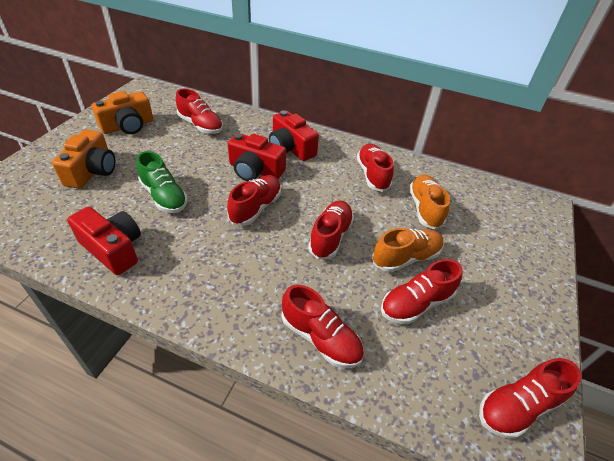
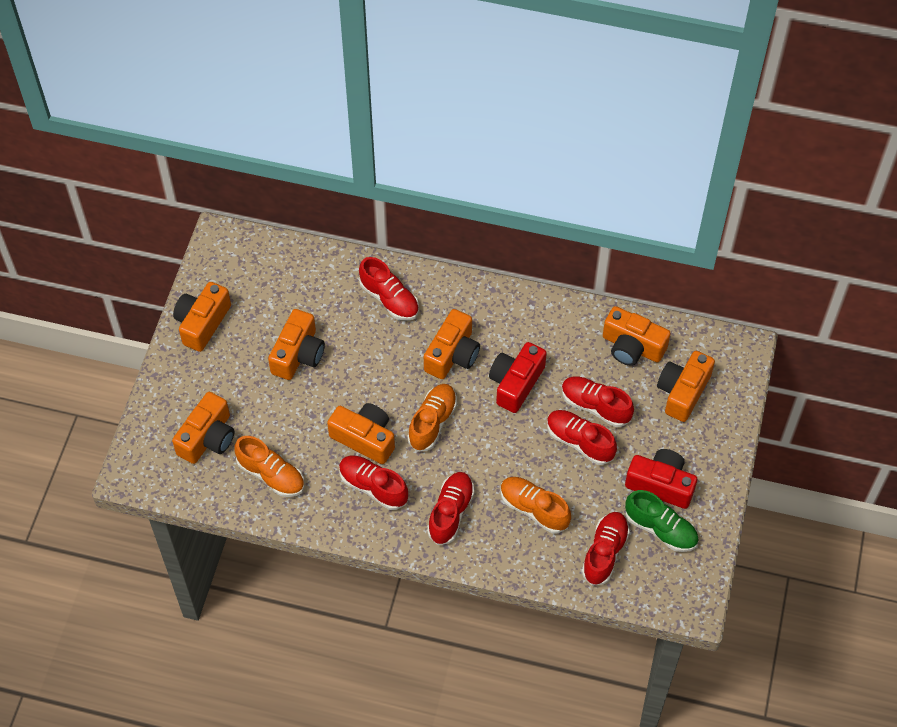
orange camera: 2 -> 7
orange shoe: 2 -> 3
red camera: 3 -> 2
red shoe: 7 -> 6

